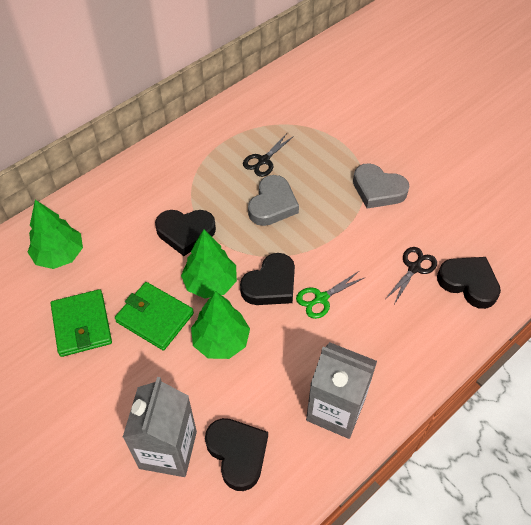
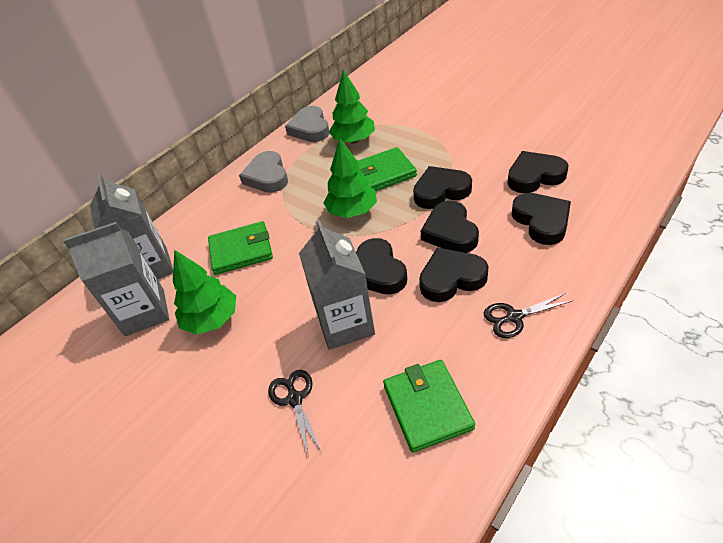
black heart: 4 -> 6
green scissors: 1 -> 0
green wallet: 2 -> 3
grey carton: 2 -> 3

